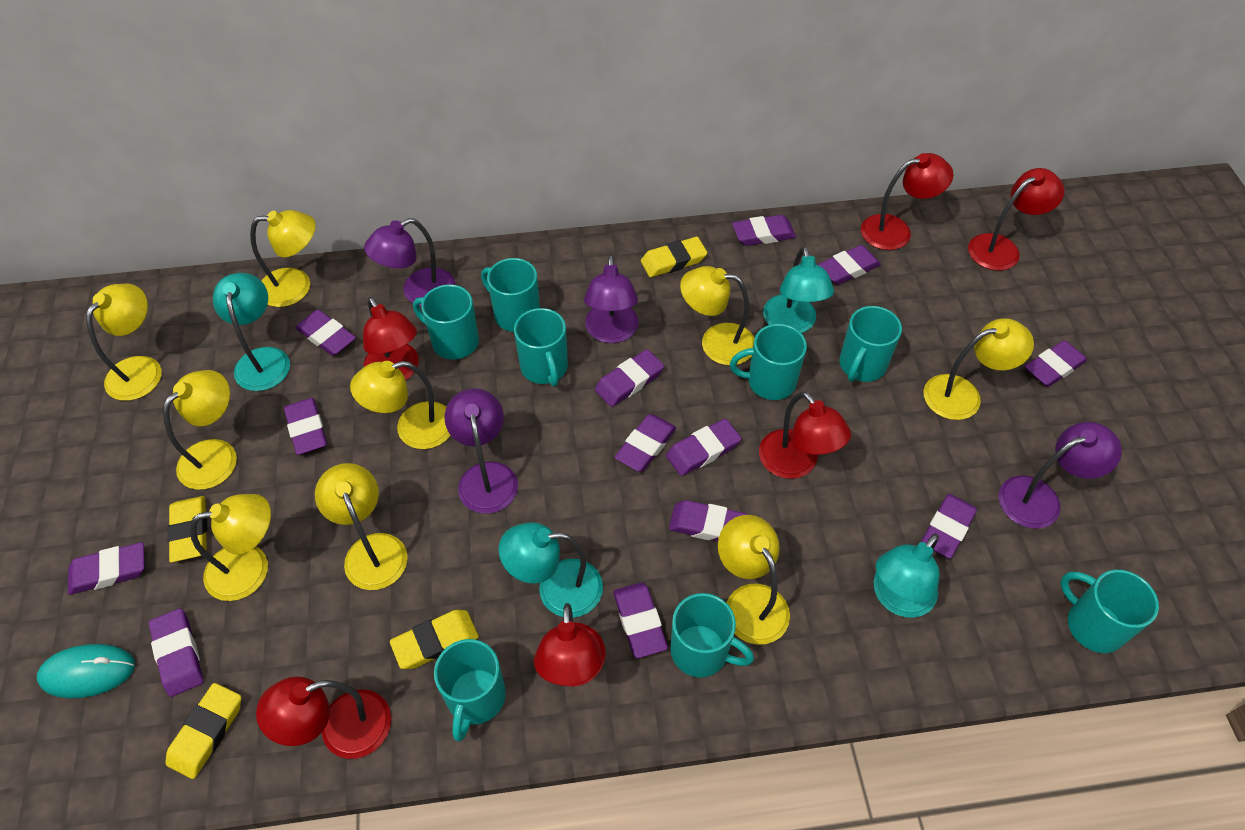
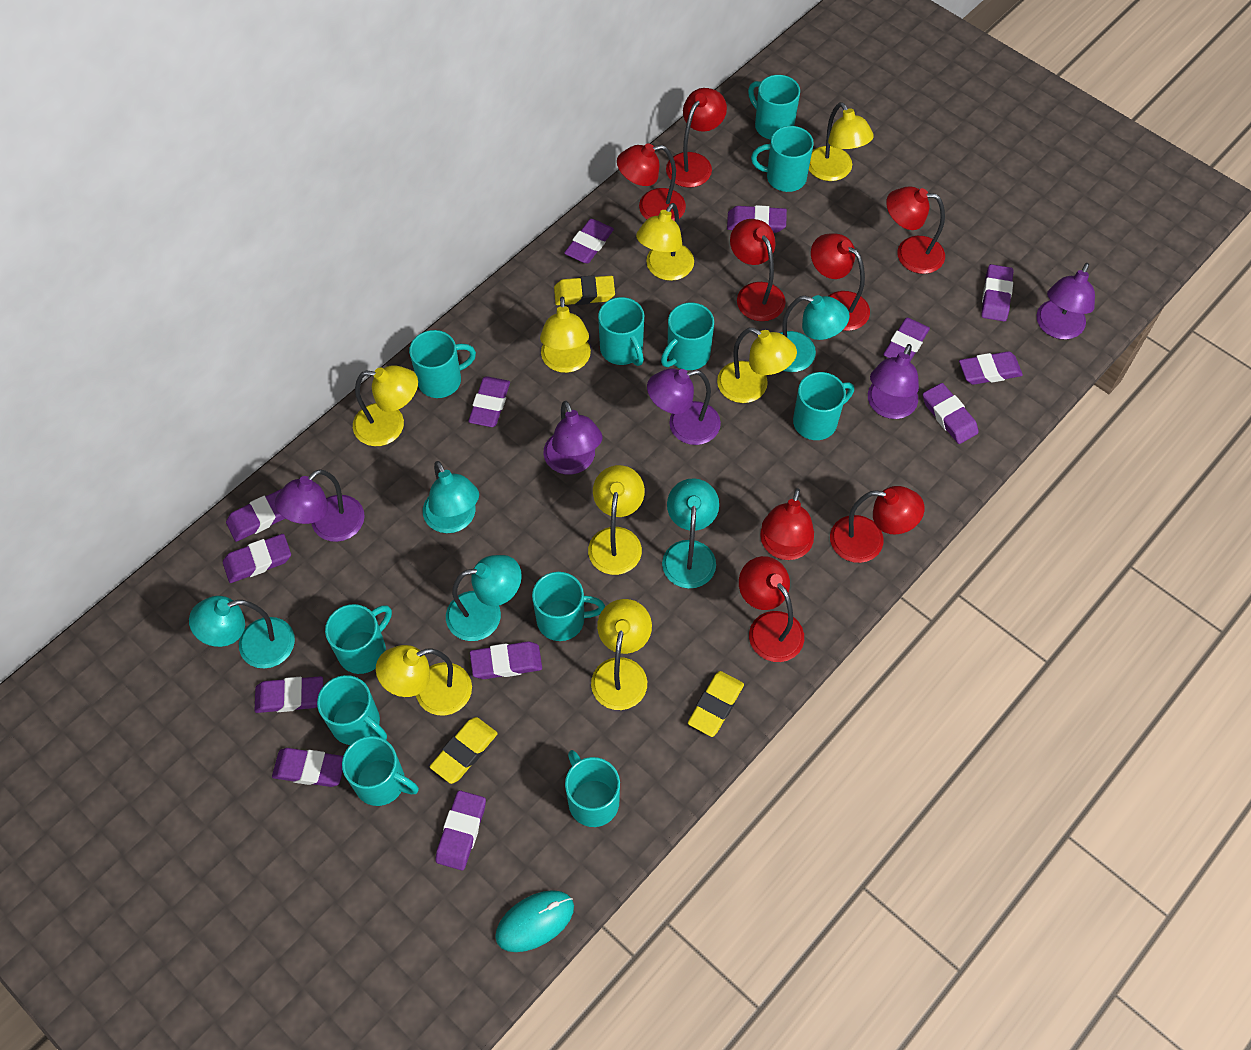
purple lamp: 4 -> 5
red lamp: 6 -> 8
turquoise lamp: 4 -> 5
turquoise mug: 8 -> 11
yellow eraser: 4 -> 3
yellow lamp: 9 -> 8

